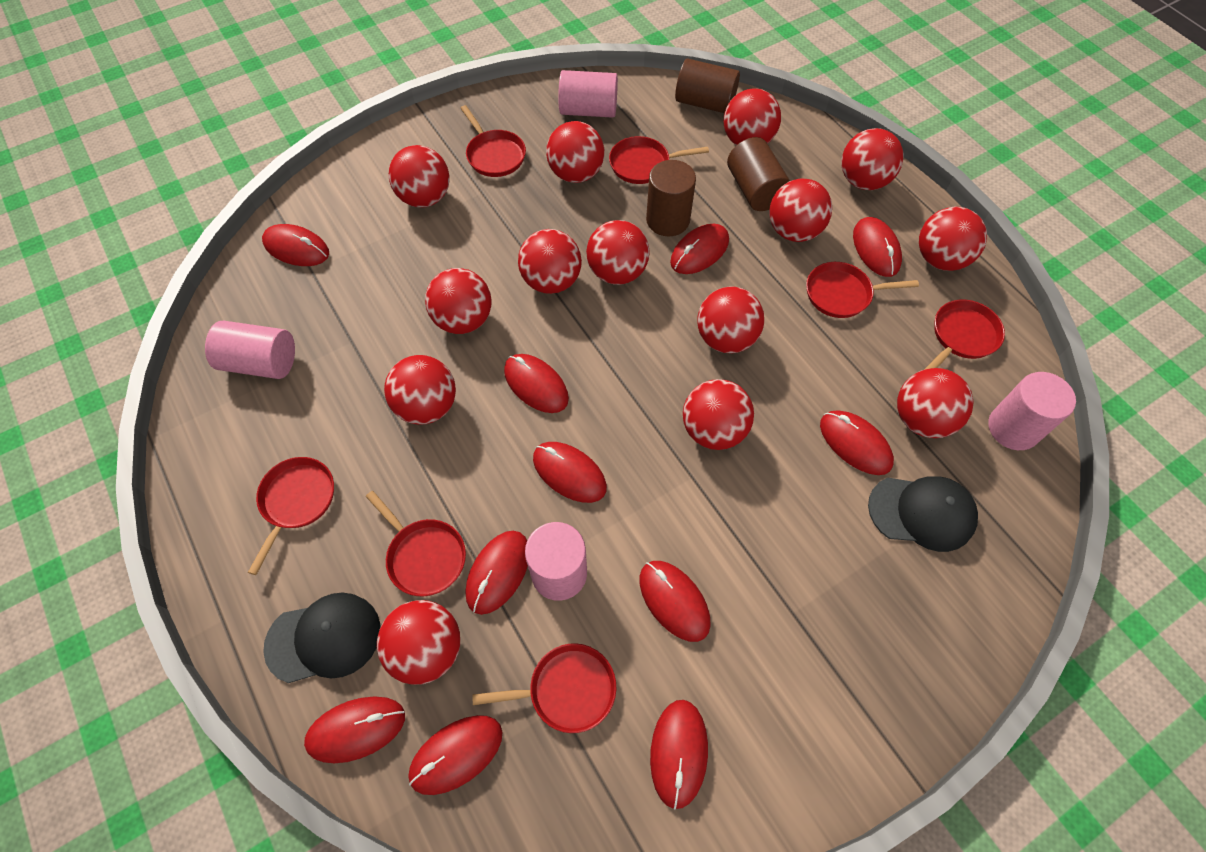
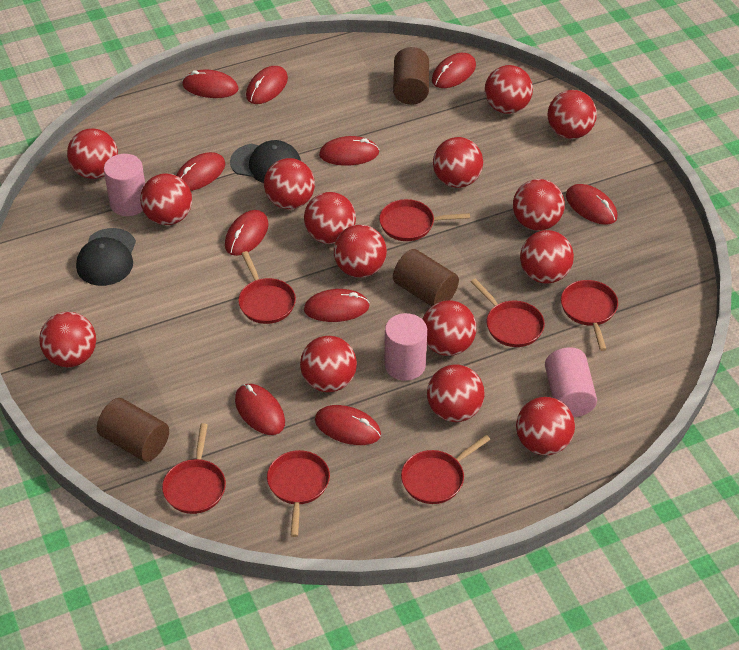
pink cylinder: 4 -> 3
red ball: 14 -> 15
red mouse: 11 -> 10

